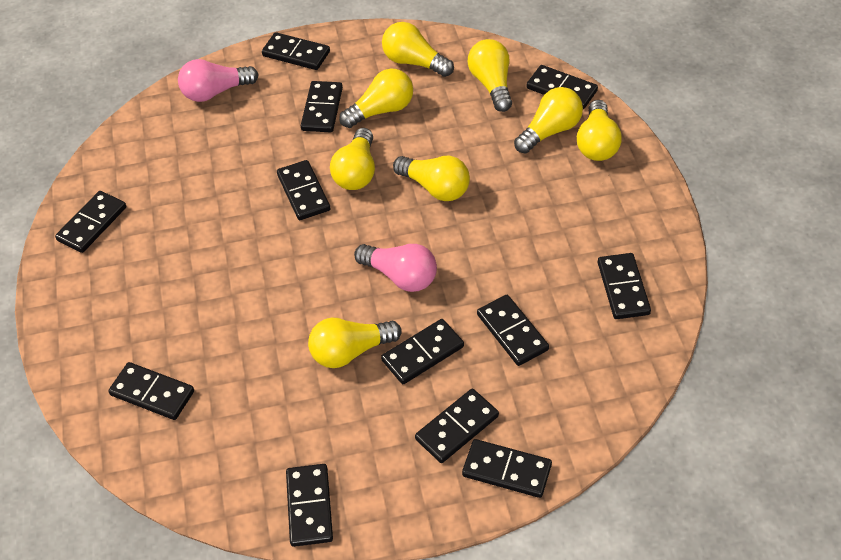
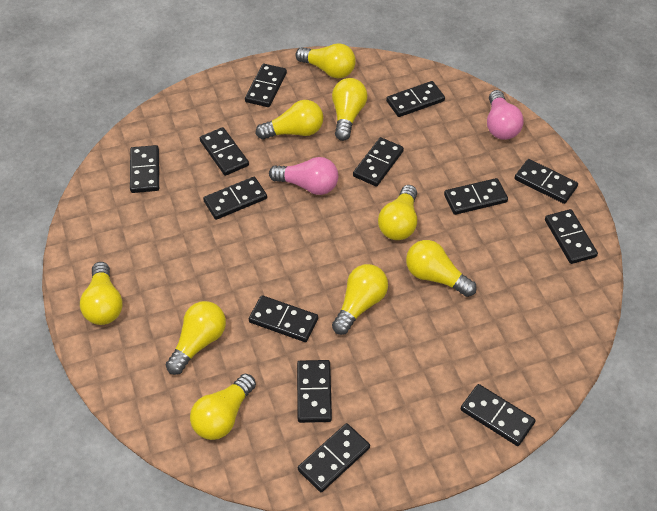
black domino: 12 -> 13
yellow light bulb: 8 -> 9

